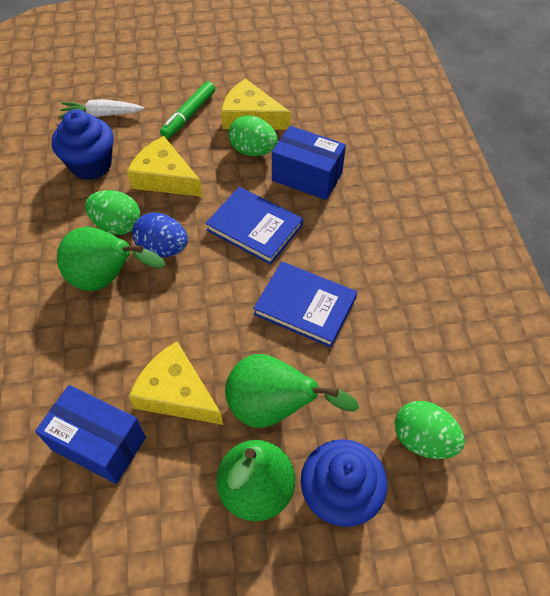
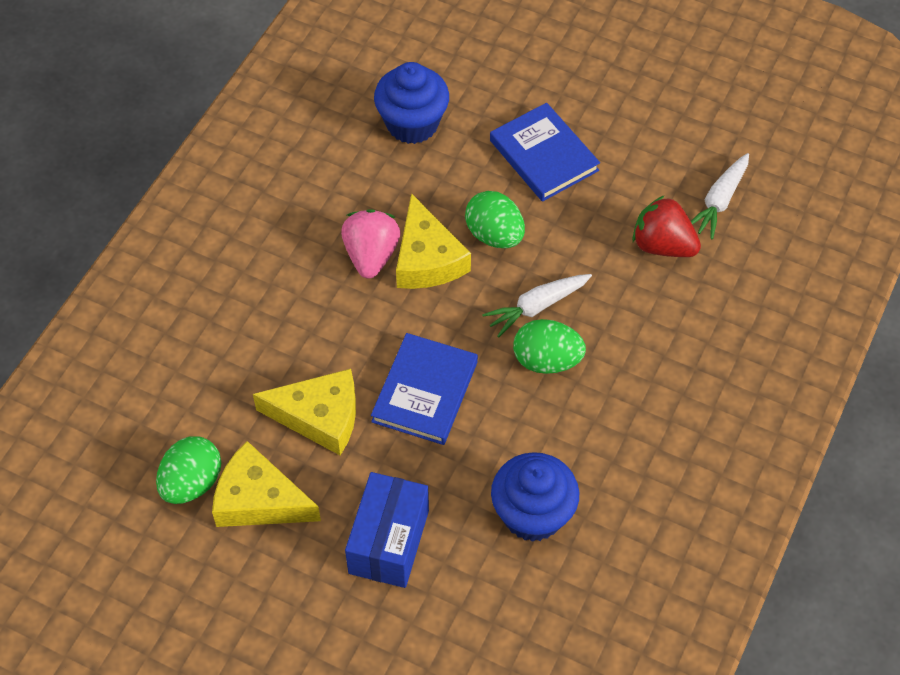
blue box: 2 -> 1
blue egg: 1 -> 0
green marker: 1 -> 0
green pear: 3 -> 0
pink strawberry: 0 -> 1
red strawberry: 0 -> 1
white carrot: 1 -> 2

